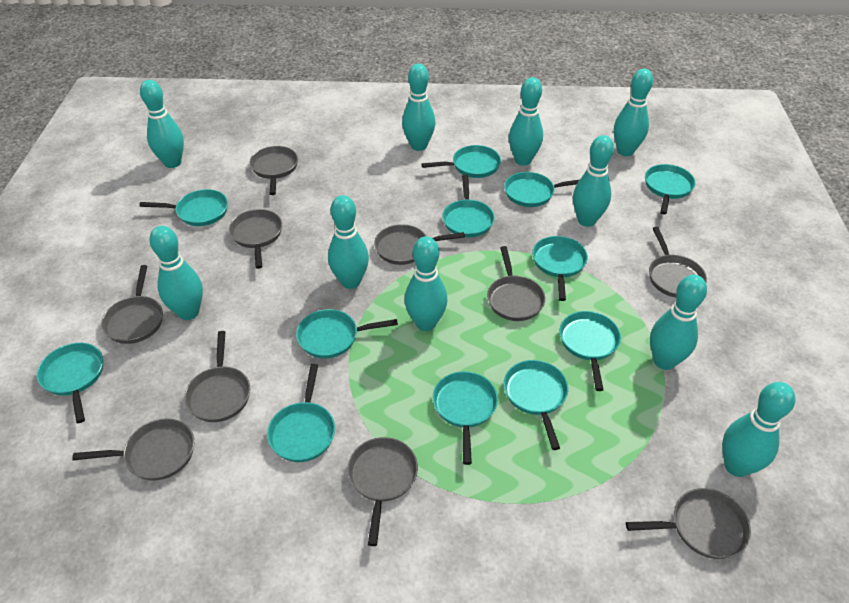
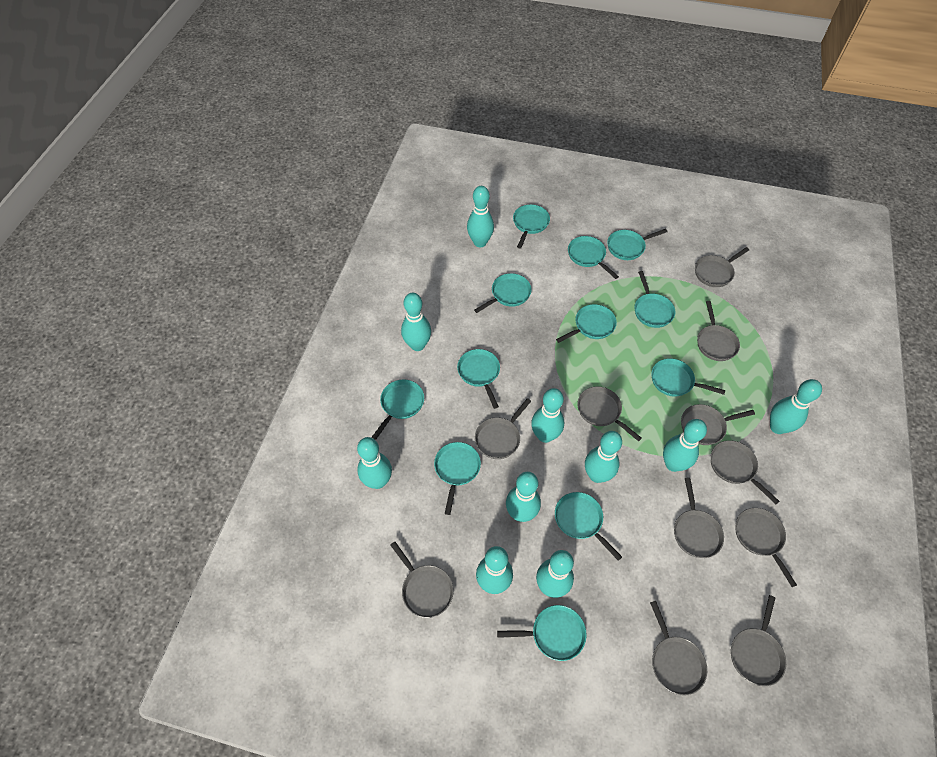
grey pan: 10 -> 11

